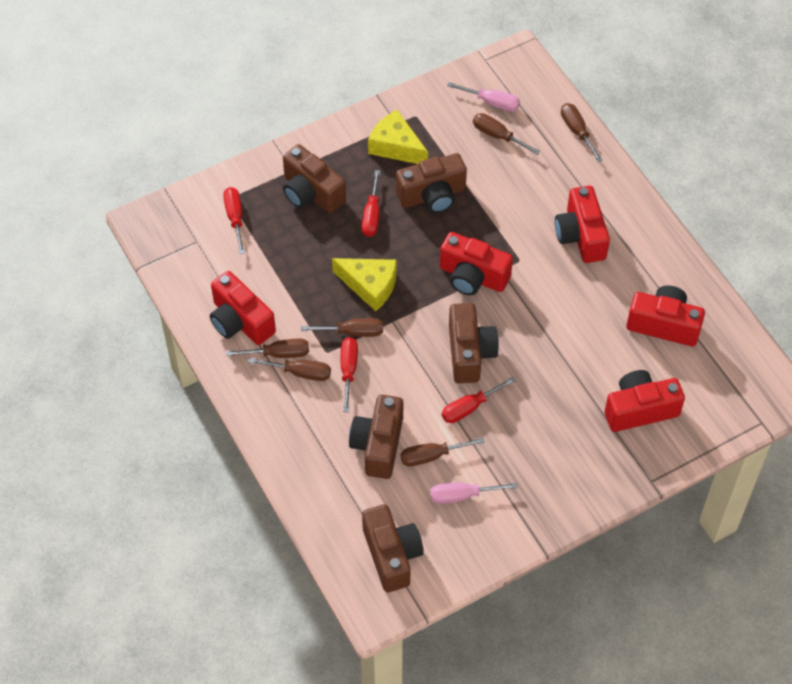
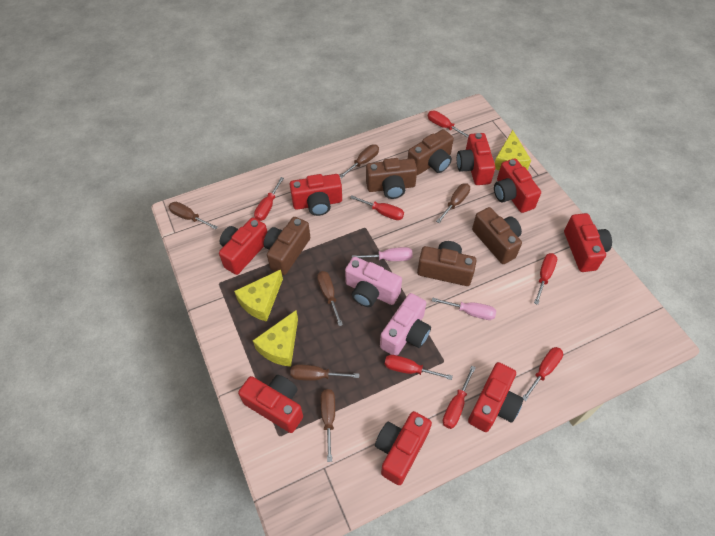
pink camera: 0 -> 2
red camera: 5 -> 8
red screwdriver: 4 -> 7
yellow cheese: 2 -> 3

